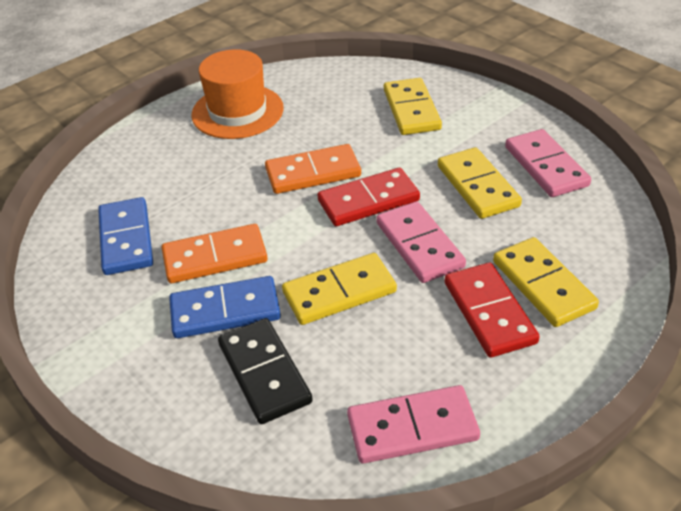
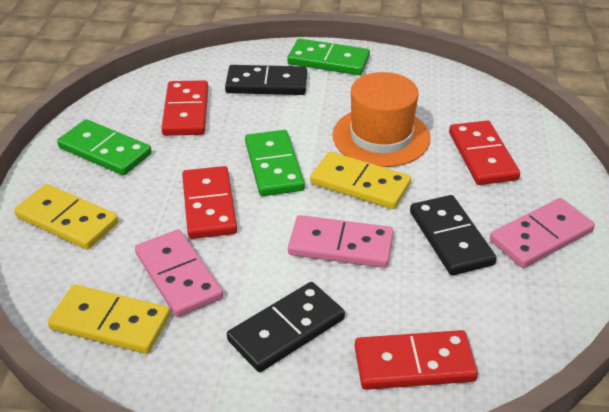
black domino: 1 -> 3
blue domino: 2 -> 0
green domino: 0 -> 3
orange domino: 2 -> 0
red domino: 2 -> 4
yellow domino: 4 -> 3

